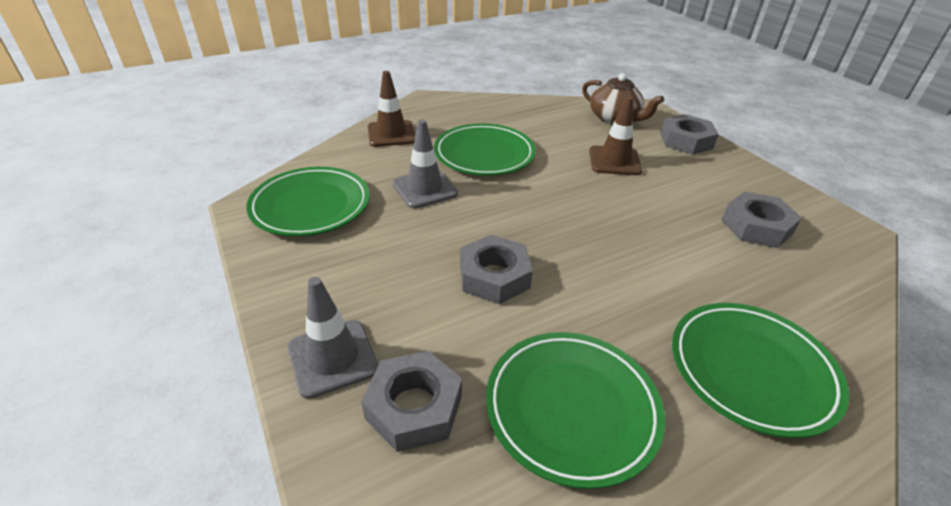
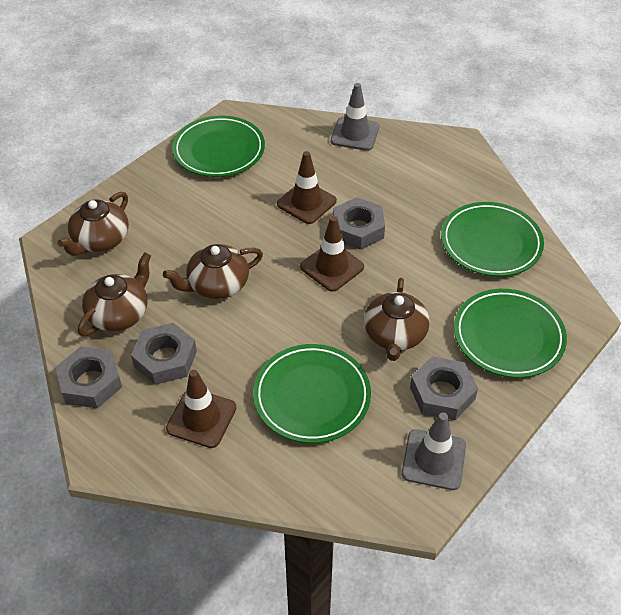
brown teapot: 1 -> 4
brown traffic cone: 2 -> 3

